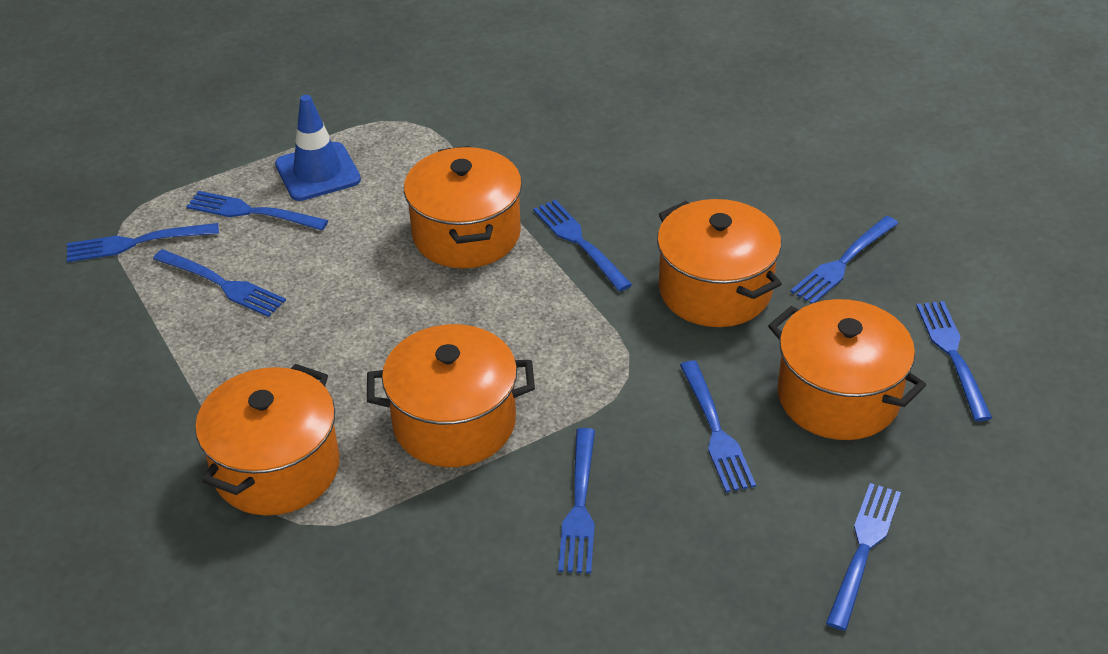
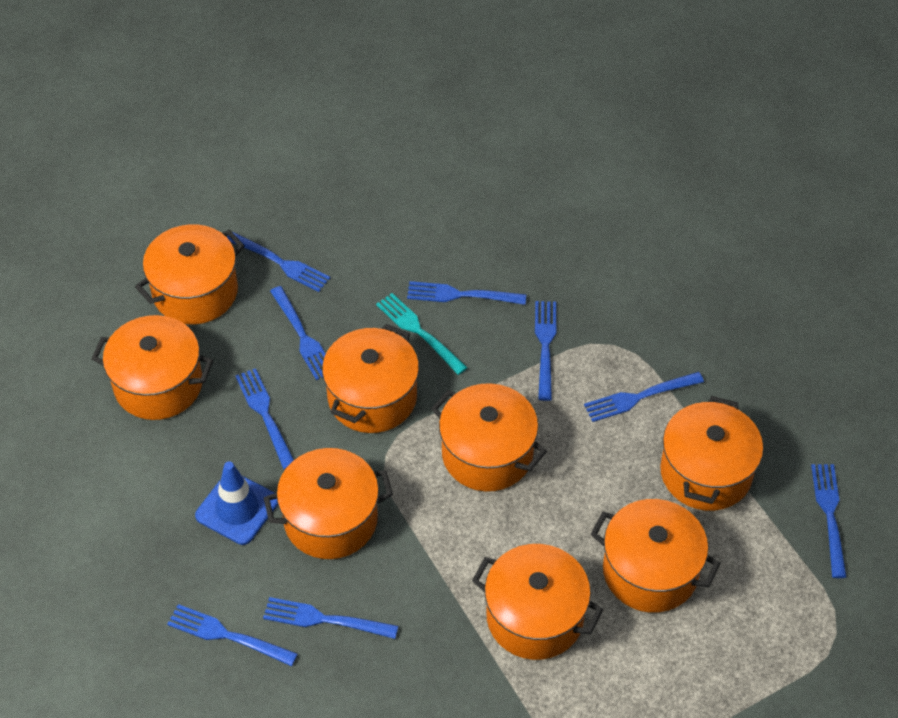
orange pot: 5 -> 8
turquoise fork: 0 -> 1

